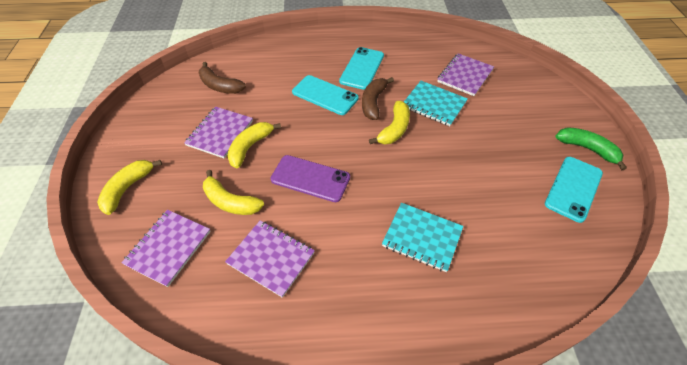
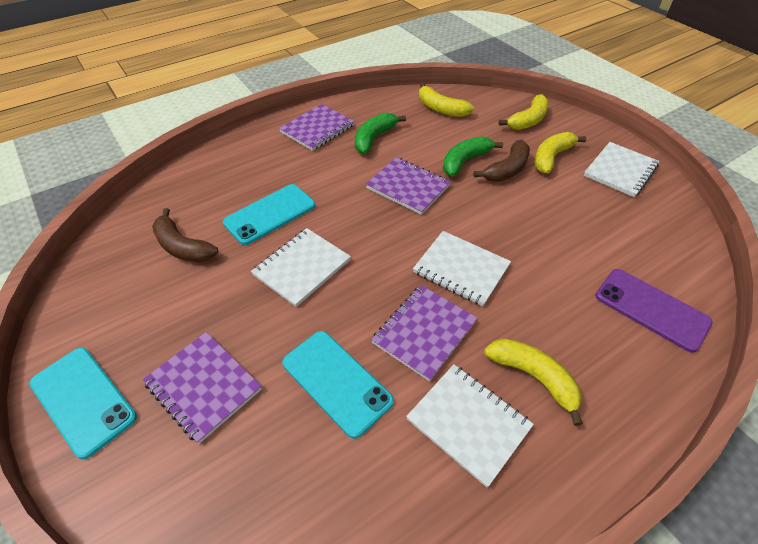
green banana: 1 -> 2
turquoise notebook: 2 -> 0
white notebook: 0 -> 4

